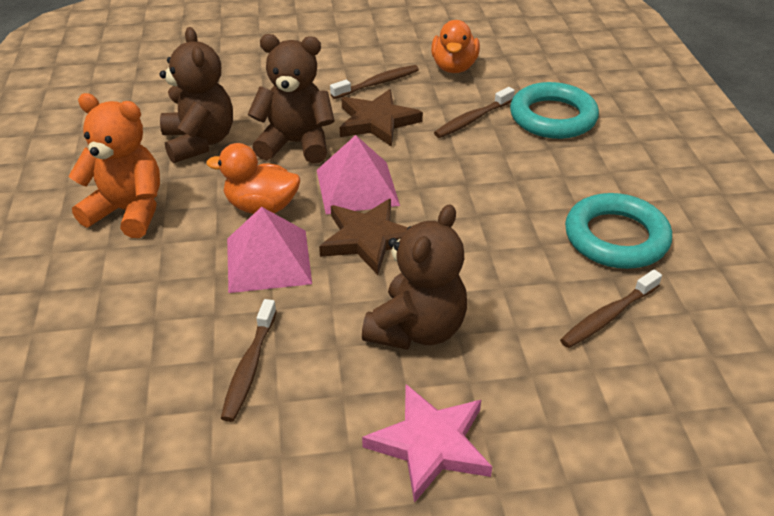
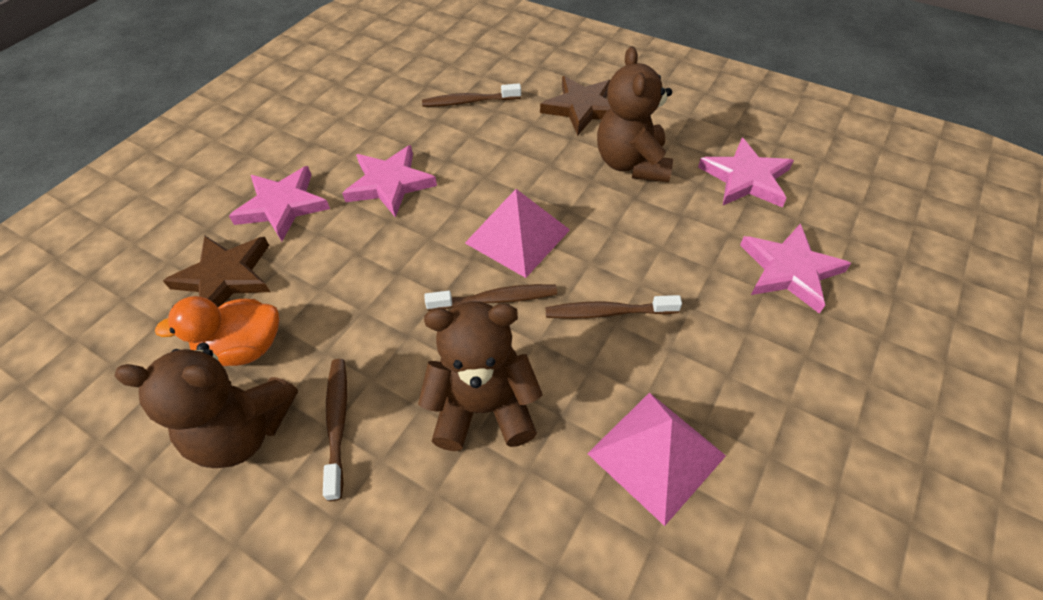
orange duck: 2 -> 1
orange teddy bear: 1 -> 0
pink star: 1 -> 4
turquoise ring: 2 -> 0

